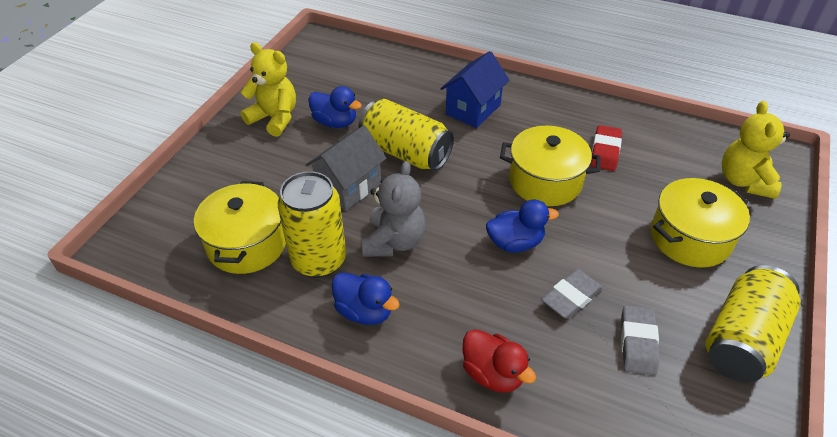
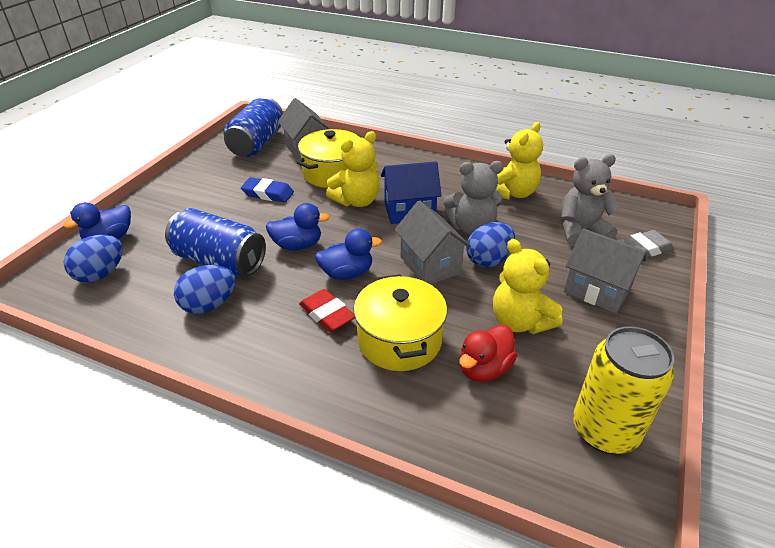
blue can: 0 -> 2
blue egg: 0 -> 3
blue eraser: 0 -> 1
grey eraser: 2 -> 1
grey house: 1 -> 3
grey teddy bear: 1 -> 2
yellow can: 3 -> 1
yellow pot: 3 -> 2
yellow teddy bear: 2 -> 3

